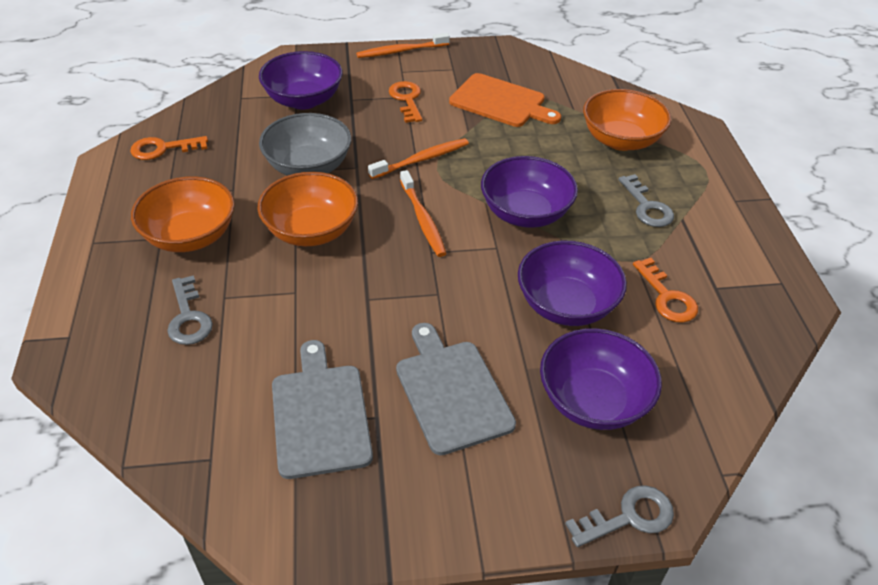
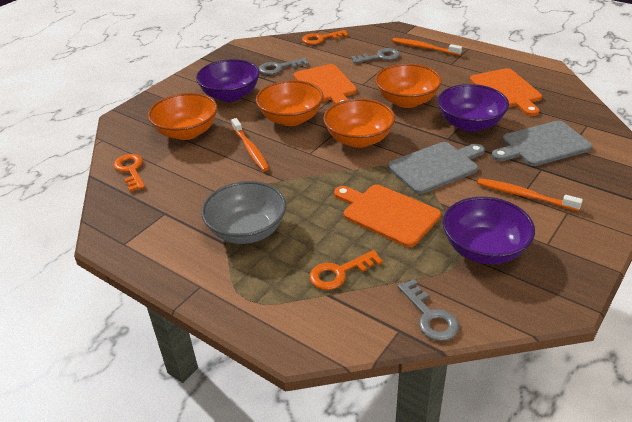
orange bowl: 3 -> 4
orange cutting board: 1 -> 3
purple bowl: 4 -> 3

